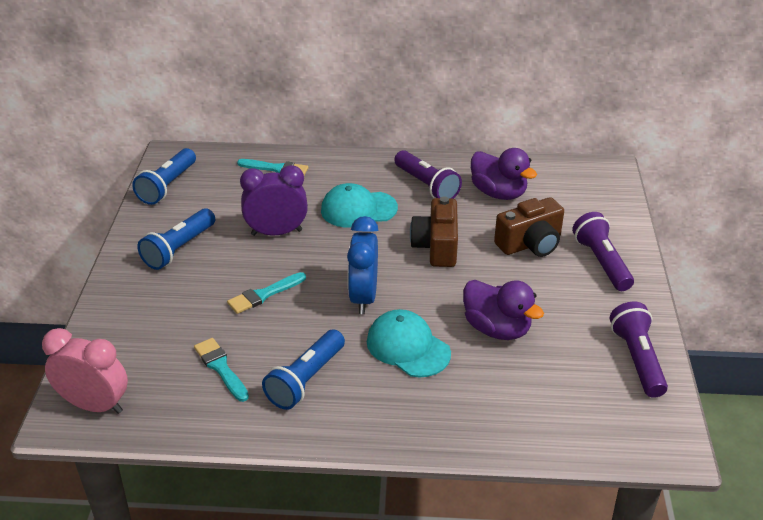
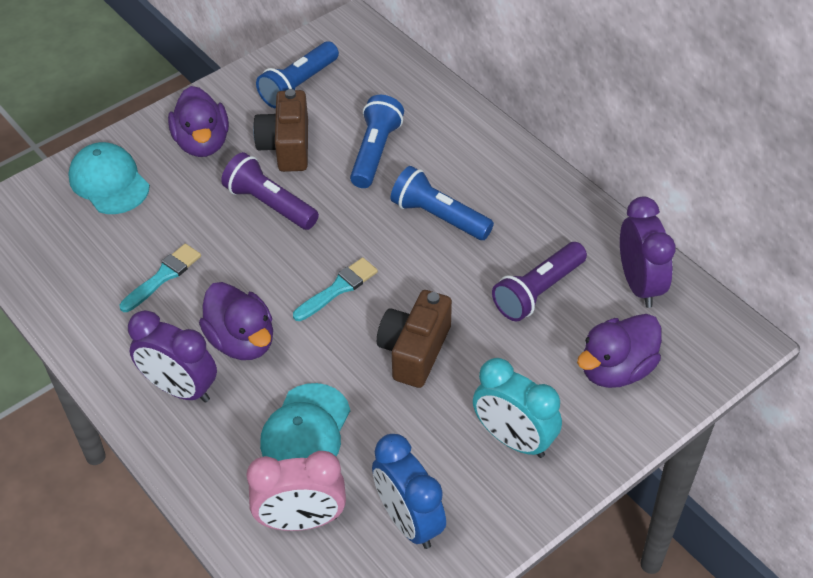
purple clock: 1 -> 2
purple duck: 2 -> 3
purple flashlight: 3 -> 2
turquoise brush: 3 -> 2
turquoise clock: 0 -> 1

